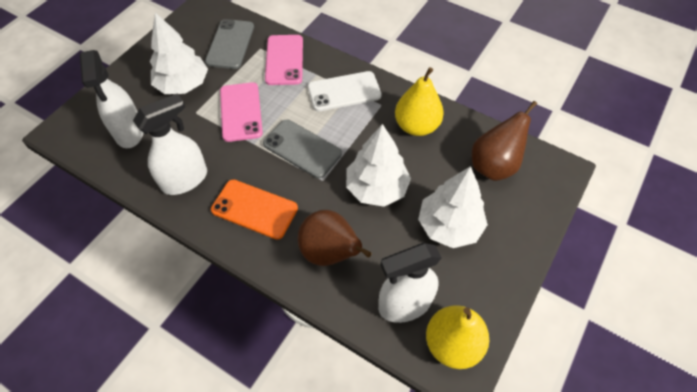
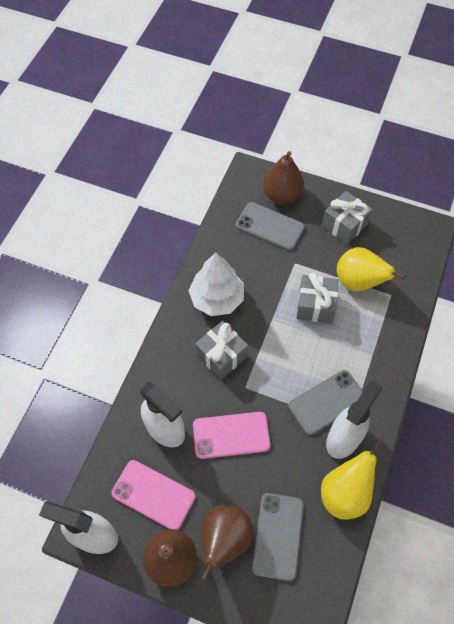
brown pear: 2 -> 3
grey gift: 0 -> 3
grey phone: 2 -> 3
orange phone: 1 -> 0
white phone: 1 -> 0
white tree: 3 -> 1

